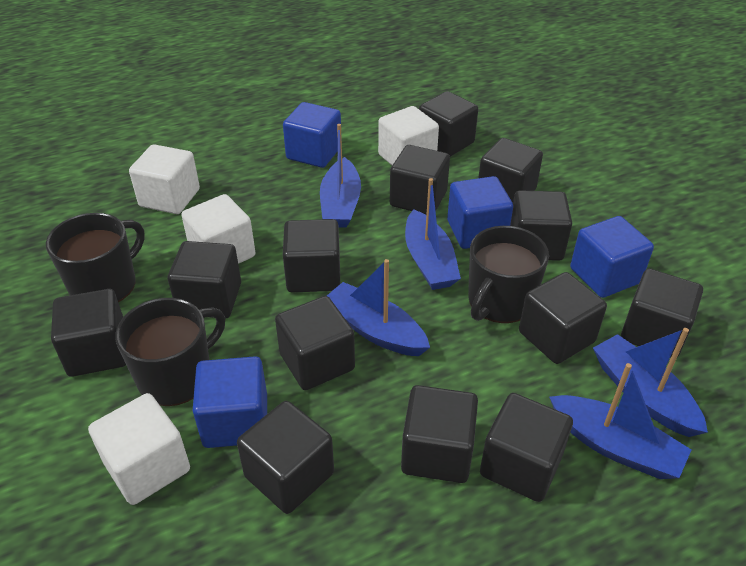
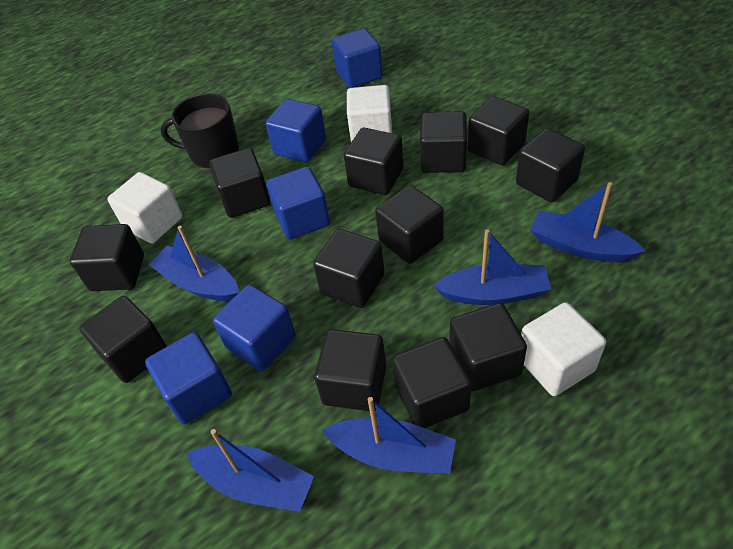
black cube: 13 -> 12
black mug: 3 -> 1
blue cube: 4 -> 5
white cube: 4 -> 3

